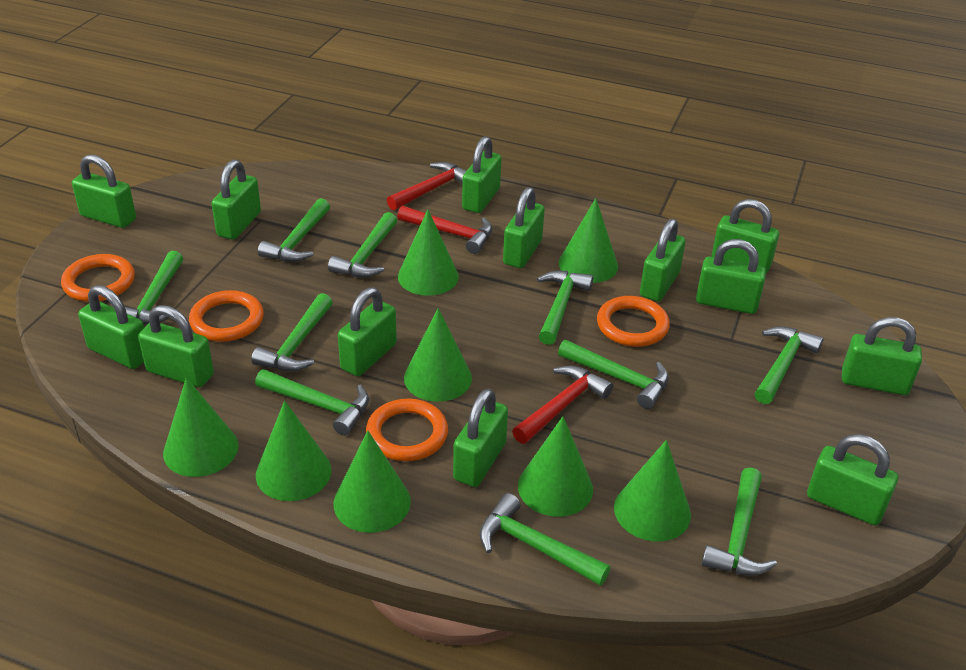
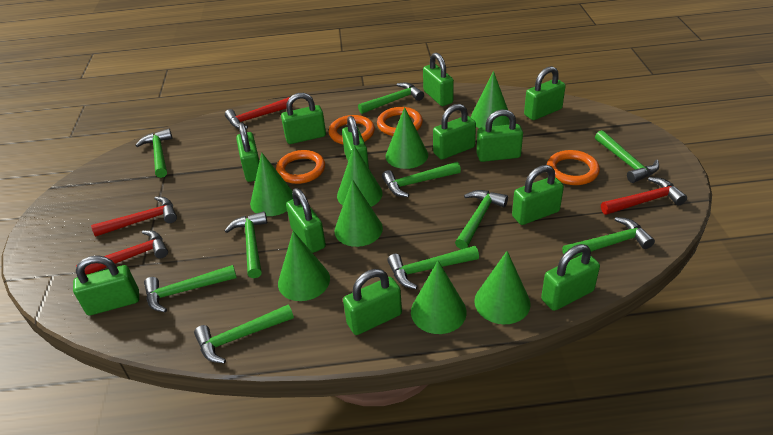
green padlock: 13 -> 12
red hammer: 3 -> 4

